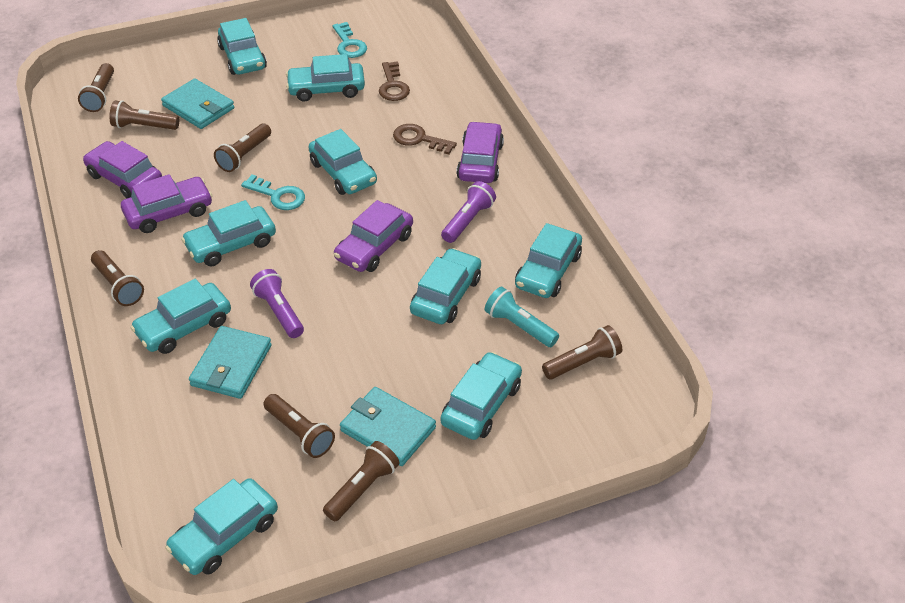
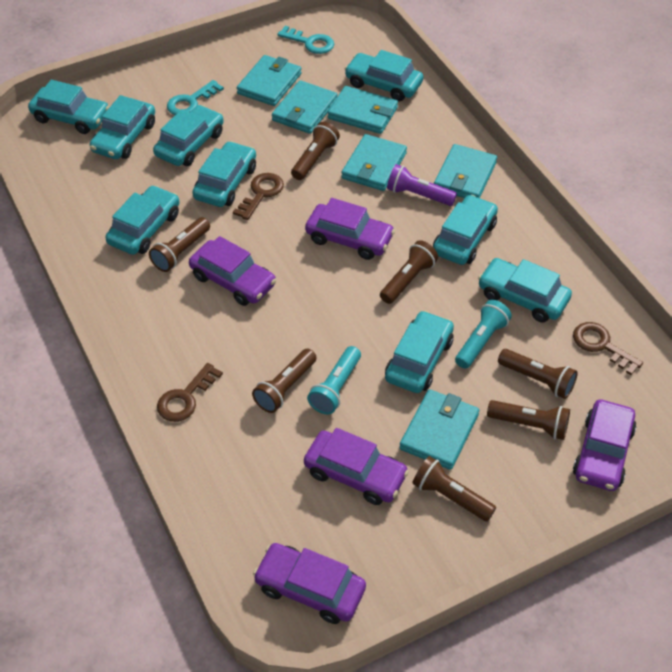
brown key: 2 -> 3
purple car: 4 -> 5
purple flashlight: 2 -> 1
turquoise flashlight: 1 -> 2
turquoise wallet: 3 -> 6

